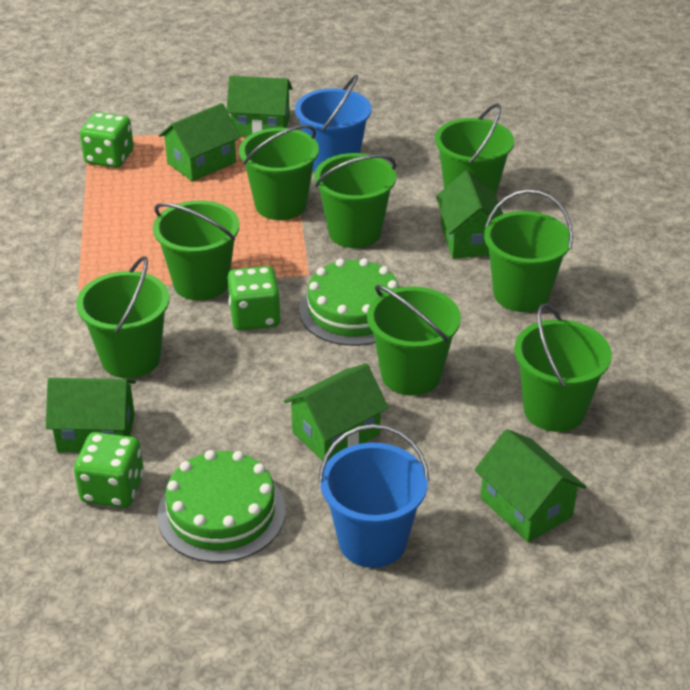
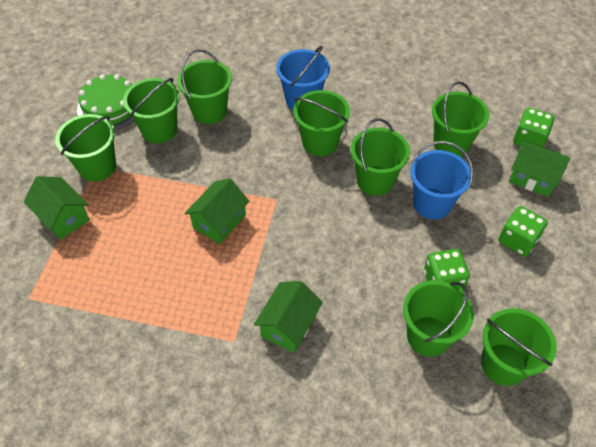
green cake: 2 -> 1
green house: 6 -> 4

